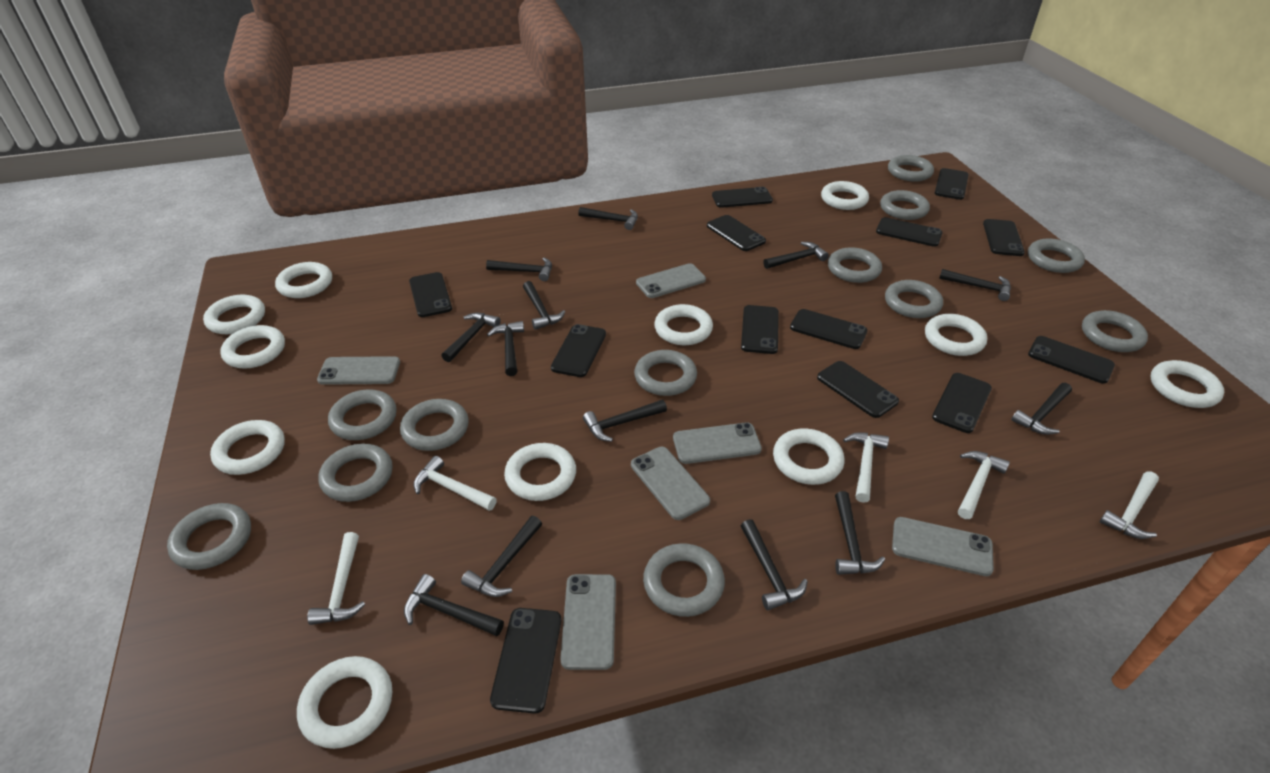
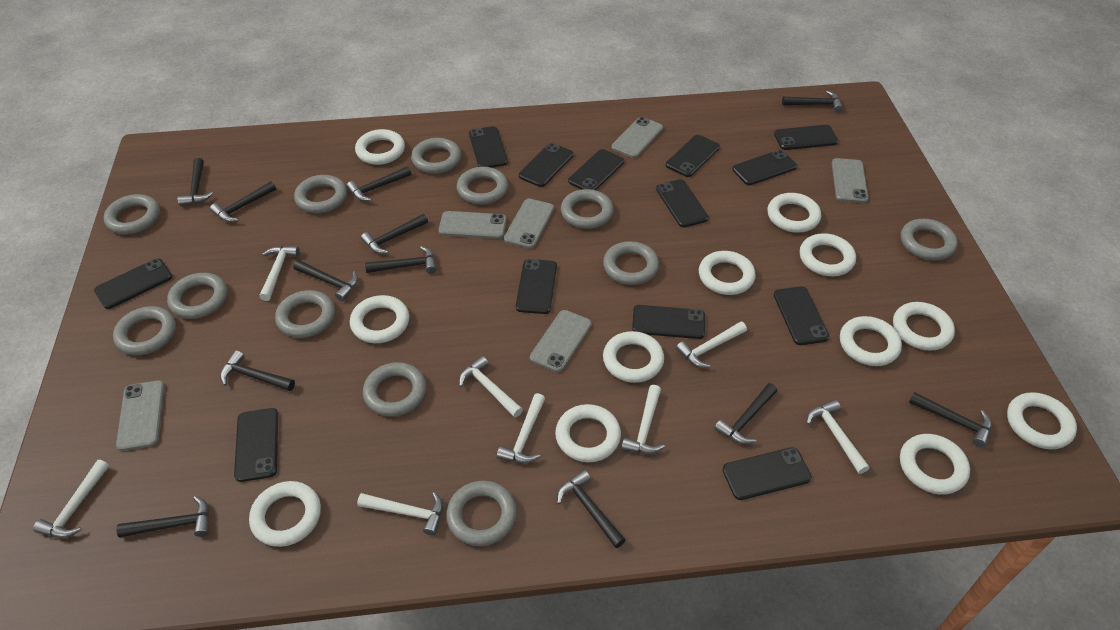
black hammer: 13 -> 12
white hammer: 5 -> 8
white ring: 11 -> 12

